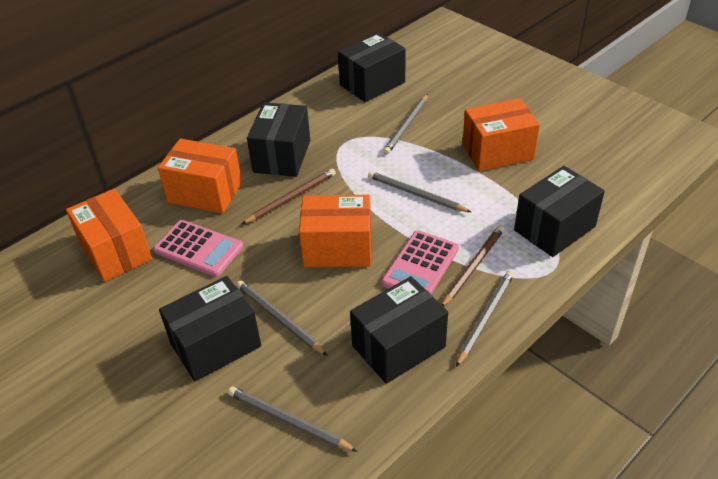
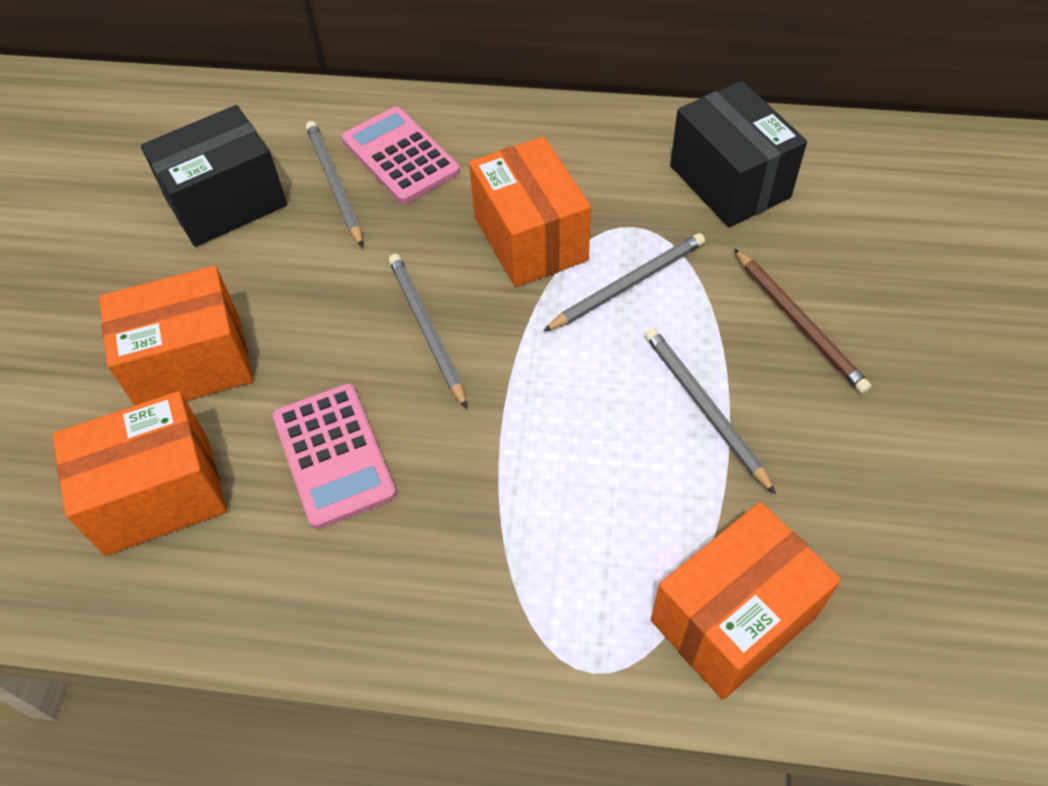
black box: 5 -> 2
brown pencil: 2 -> 1
grey pencil: 5 -> 4

